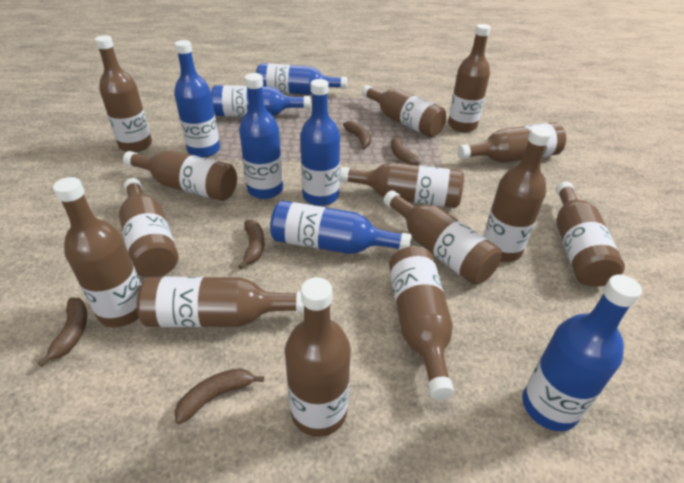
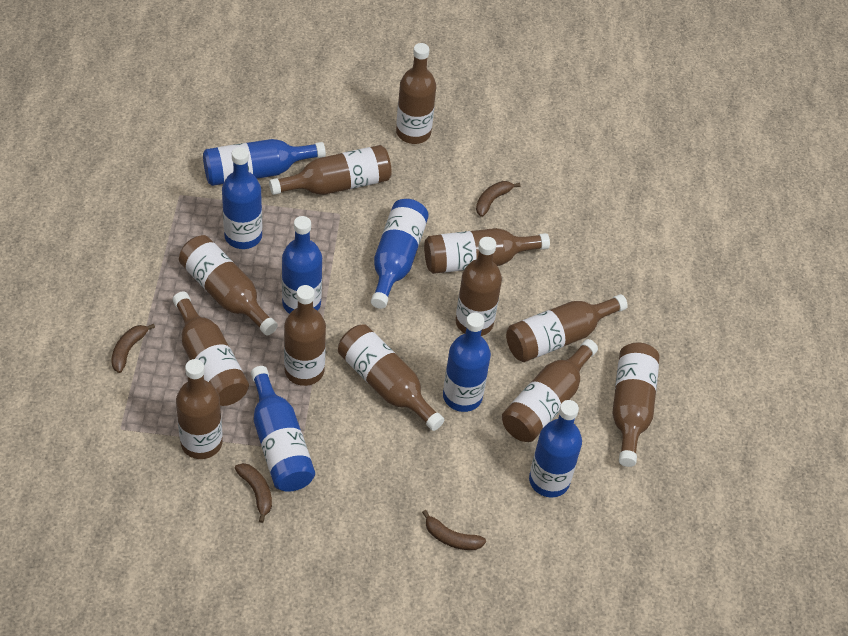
brown banana: 5 -> 4
brown bottle: 14 -> 12

